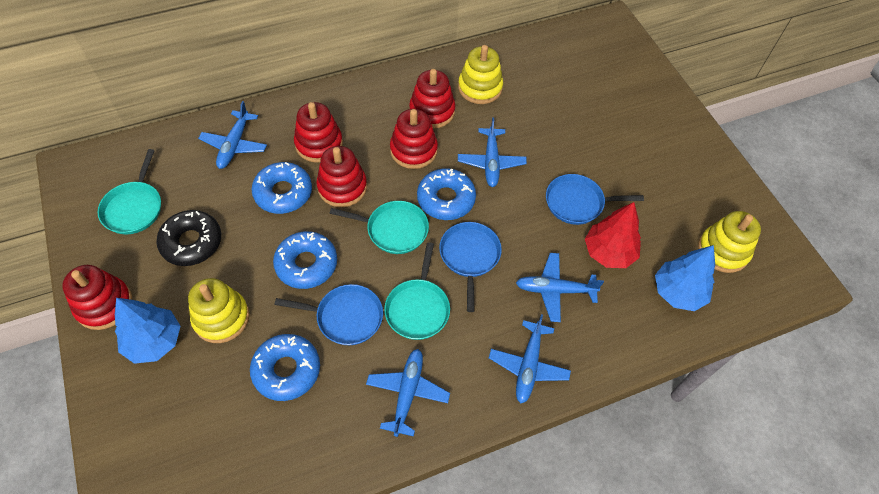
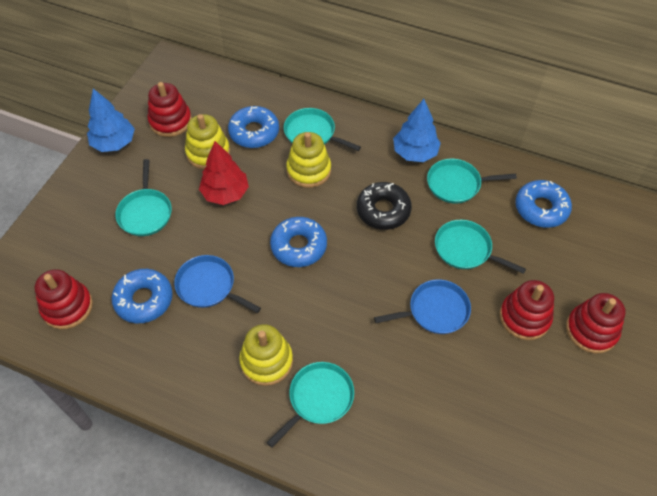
blue pan: 3 -> 2
blue plane: 5 -> 0
red stacking toy: 5 -> 4
turquoise pan: 3 -> 5

